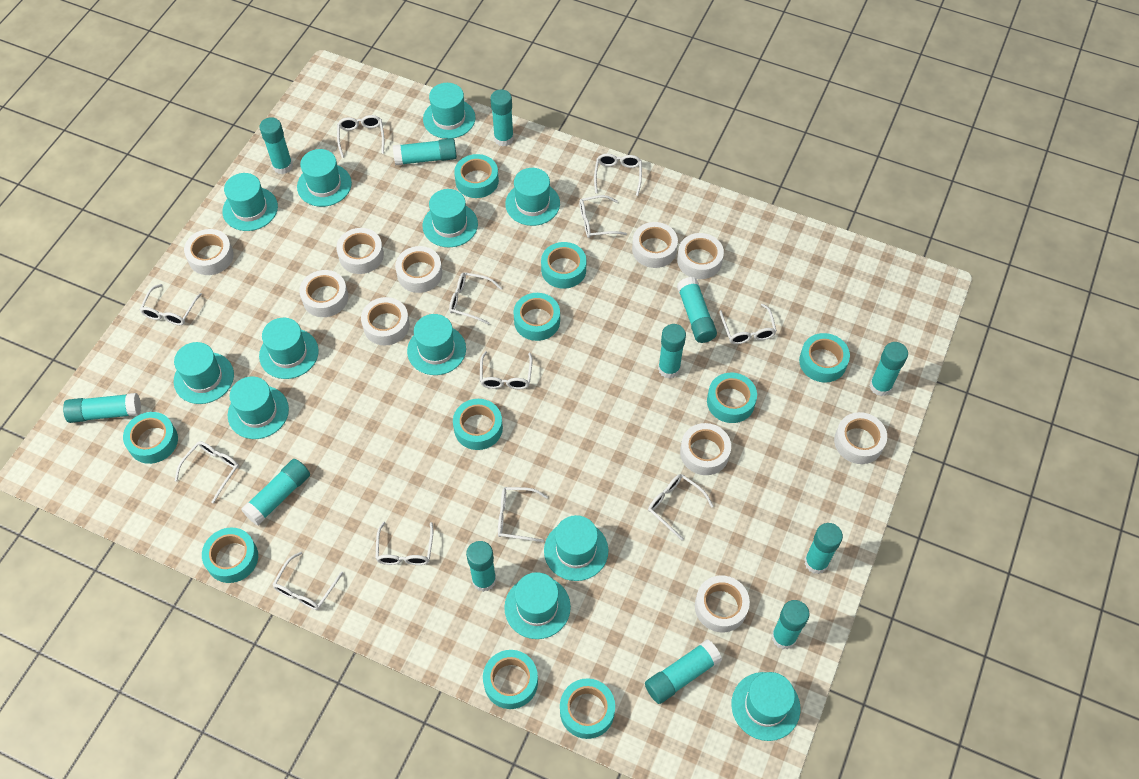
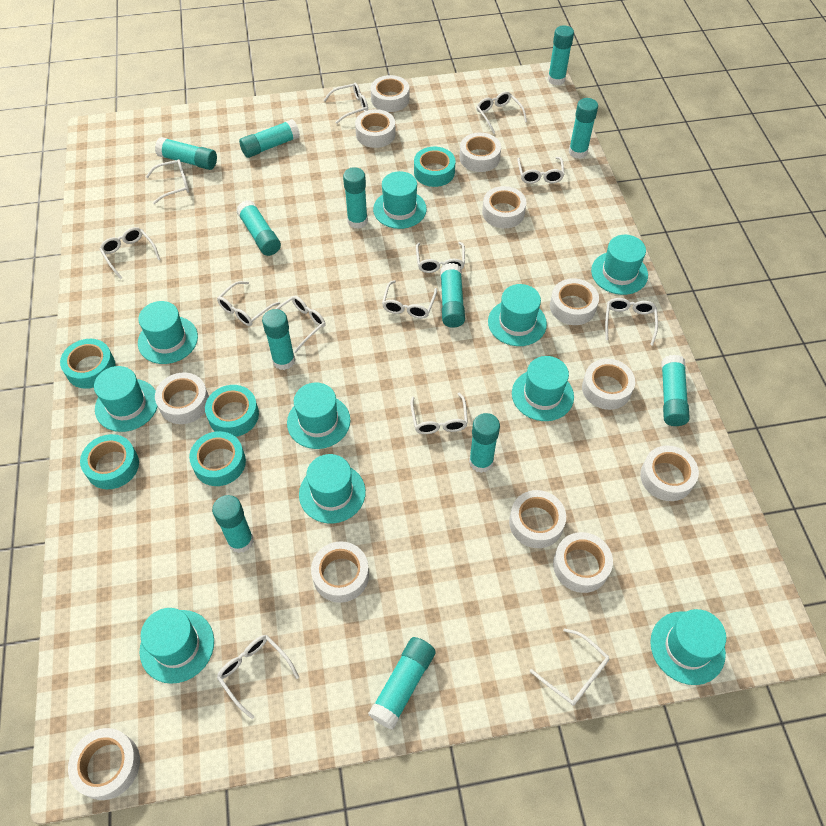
turquoise hat: 12 -> 10
turquoise tape: 10 -> 5
white glasses: 12 -> 13
white tape: 10 -> 12

